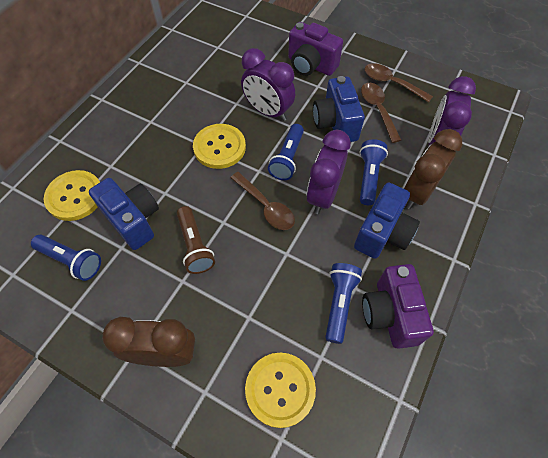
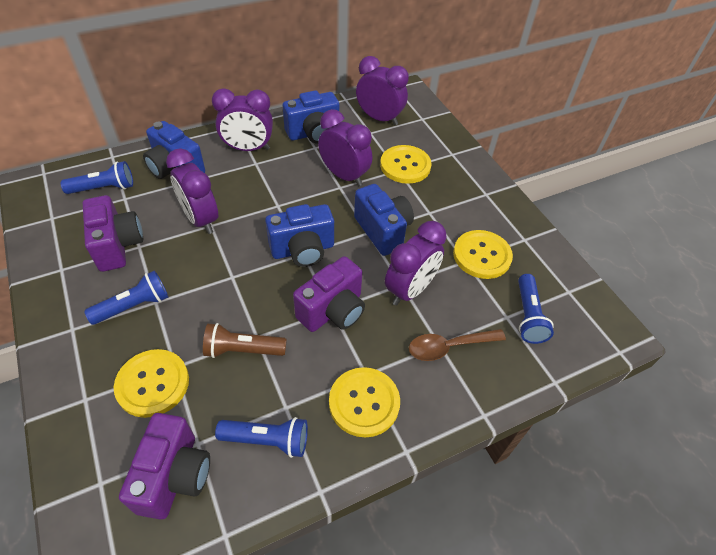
blue camera: 3 -> 4
brown clock: 2 -> 0
brown spoon: 3 -> 1
purple camera: 2 -> 3
purple clock: 3 -> 5
yellow button: 3 -> 4

